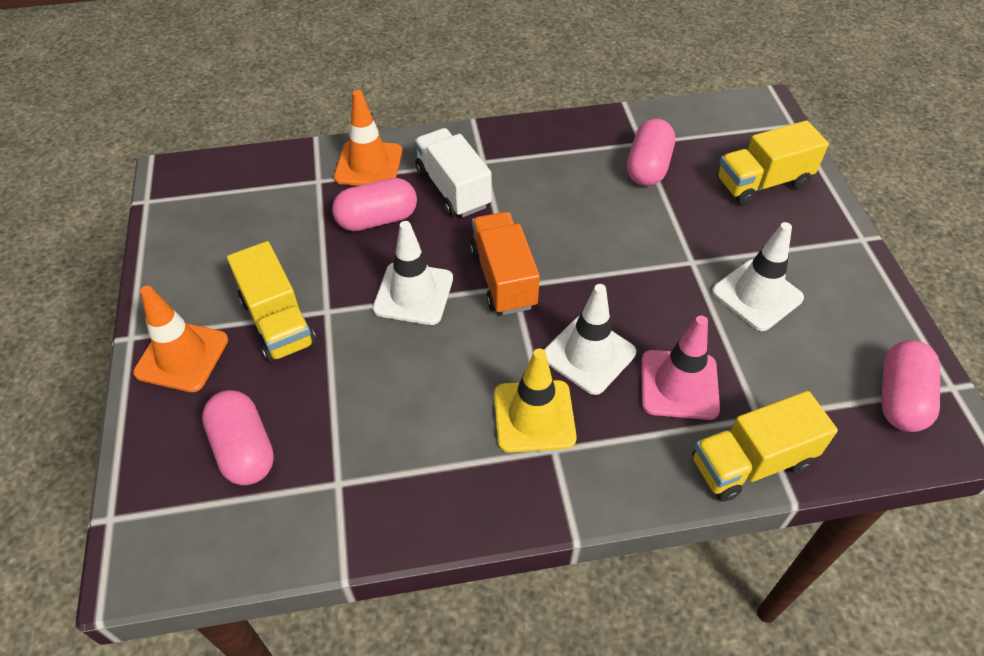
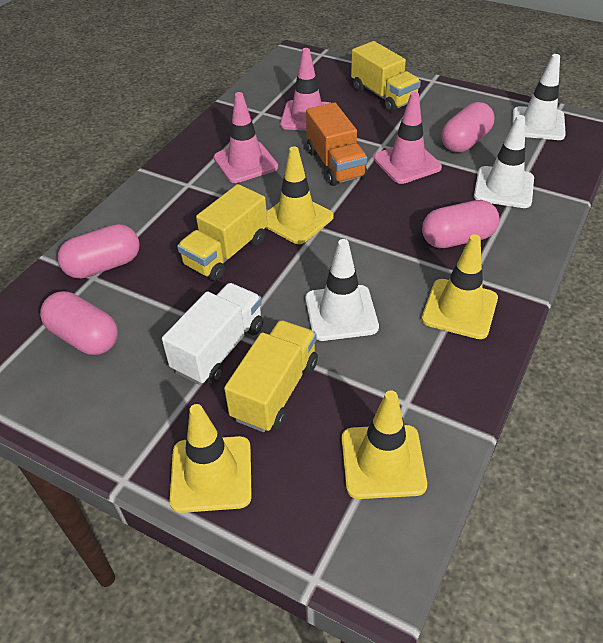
orange traffic cone: 2 -> 0
pink traffic cone: 1 -> 3
yellow traffic cone: 1 -> 4

